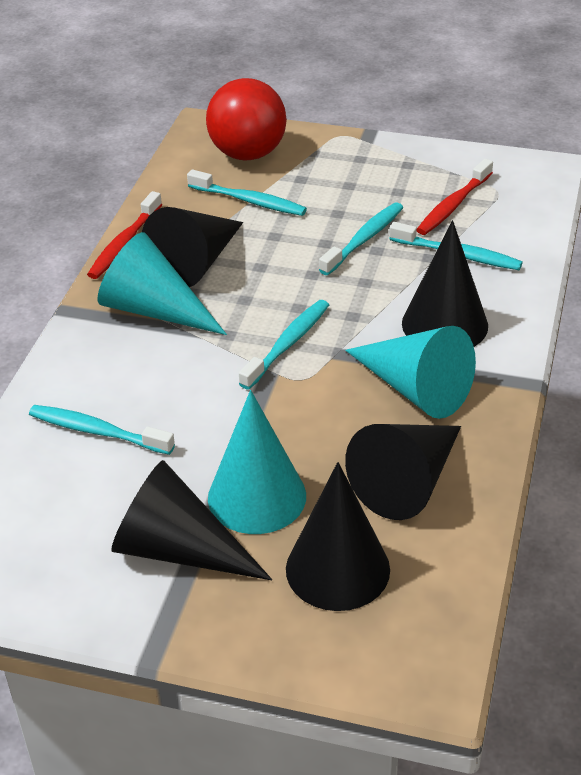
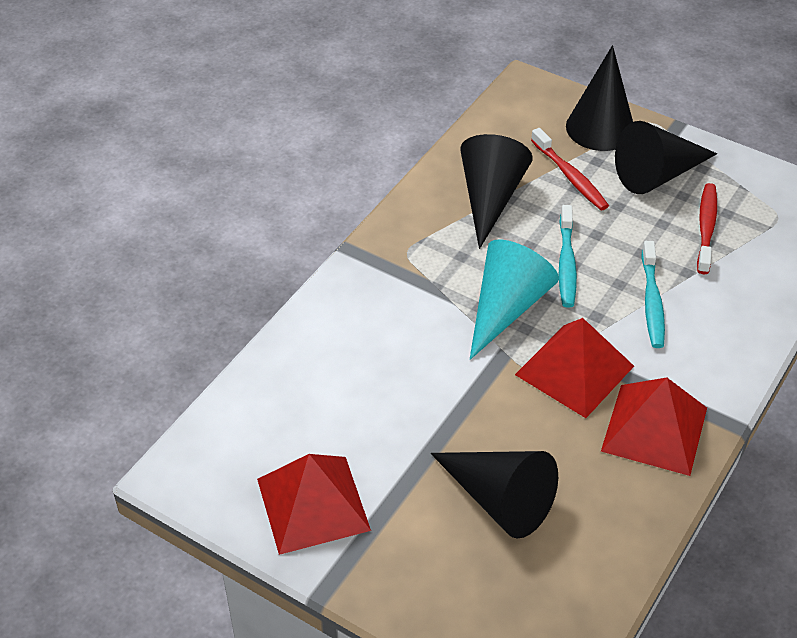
black cone: 5 -> 4
red ball: 1 -> 0
red pyramid: 0 -> 3
turquoise cone: 3 -> 1
turquoise toothbrush: 5 -> 2

